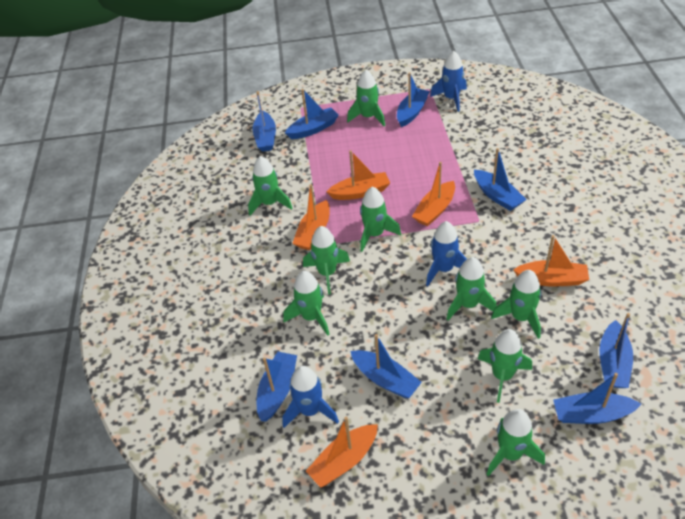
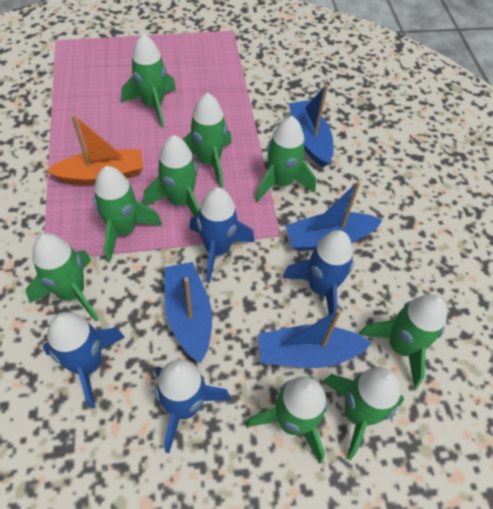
blue boat: 8 -> 4
blue rocket: 3 -> 4
orange boat: 5 -> 1

